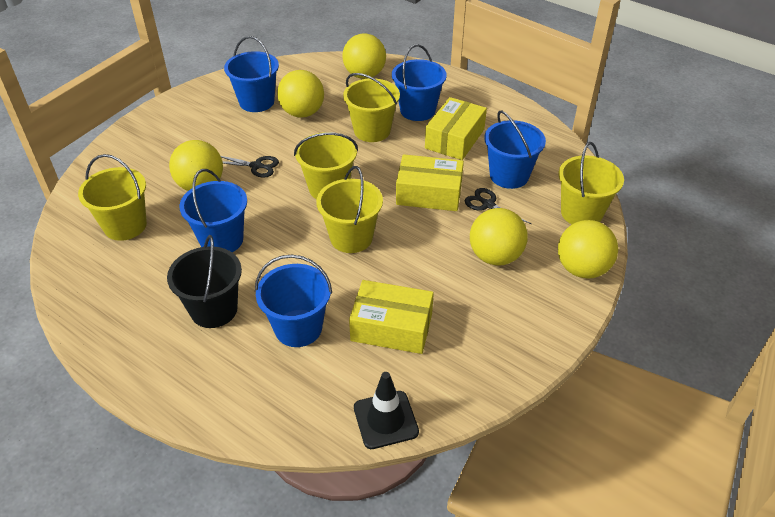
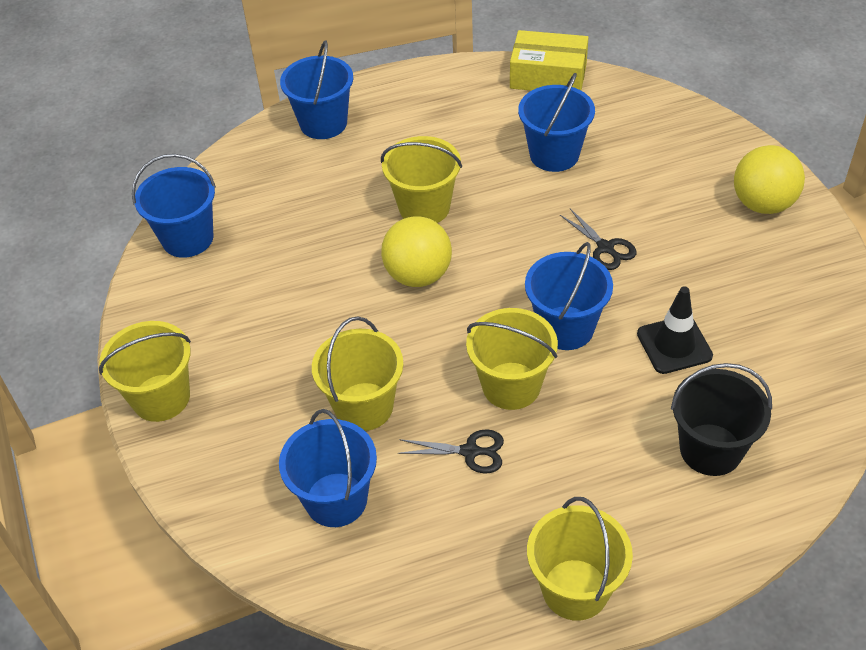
yellow ball: 5 -> 2
yellow box: 3 -> 1

